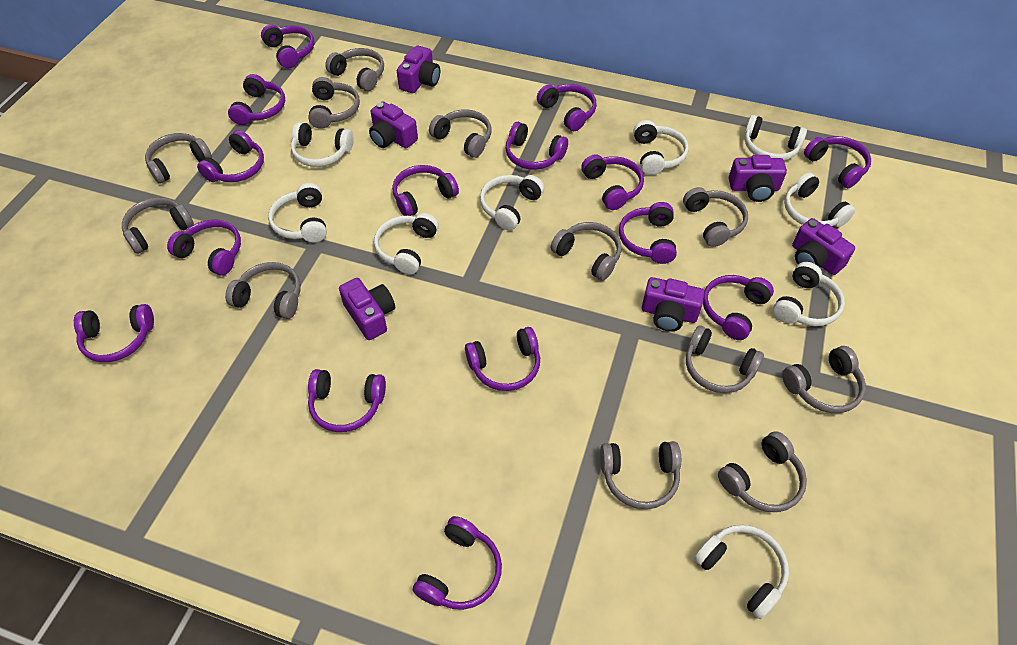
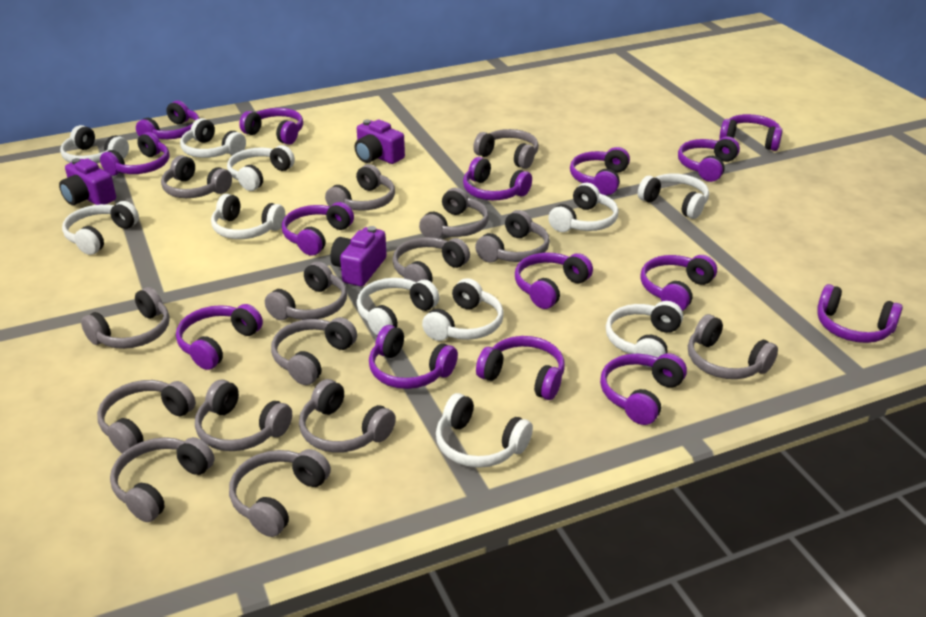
grey headphones: 12 -> 15
purple camera: 6 -> 3
white headphones: 9 -> 11

